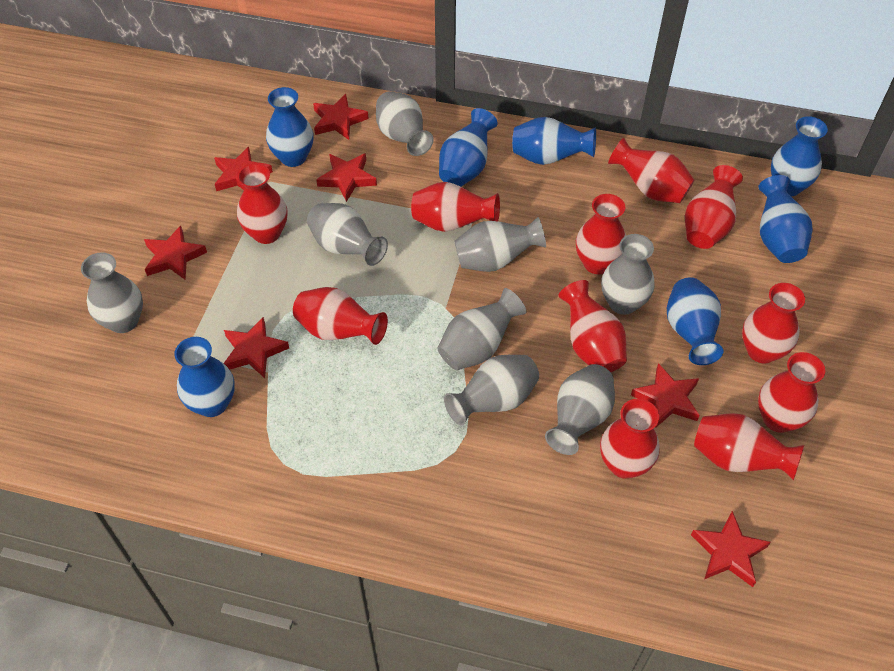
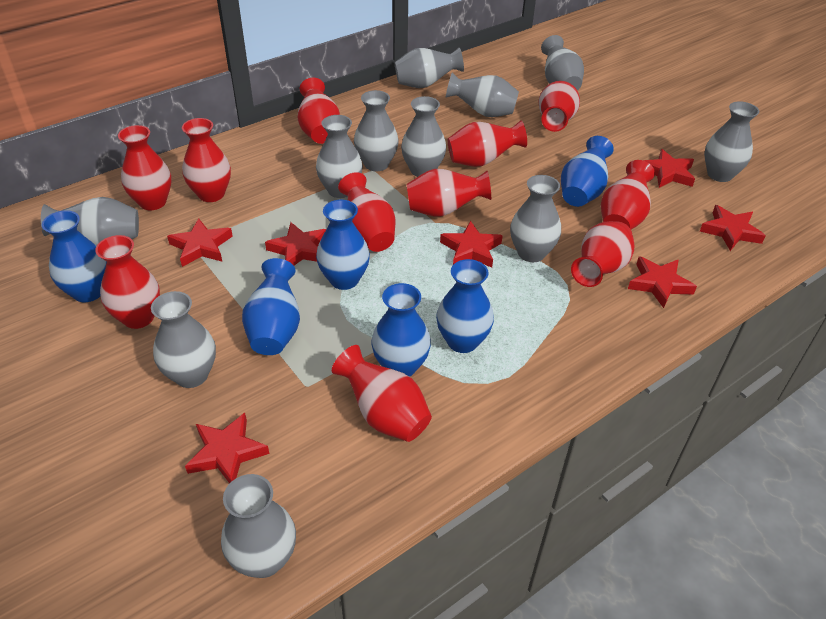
blue vase: 7 -> 6
grey vase: 8 -> 11

